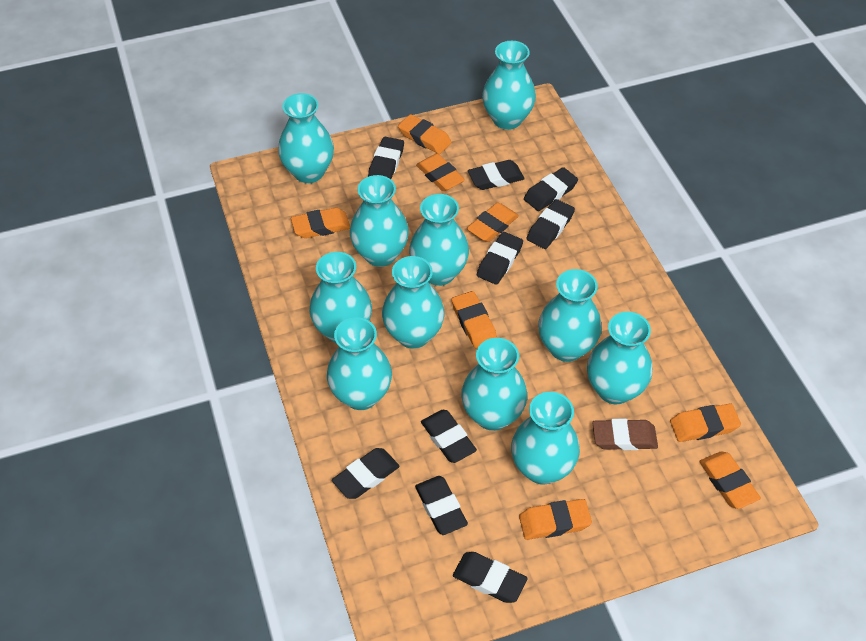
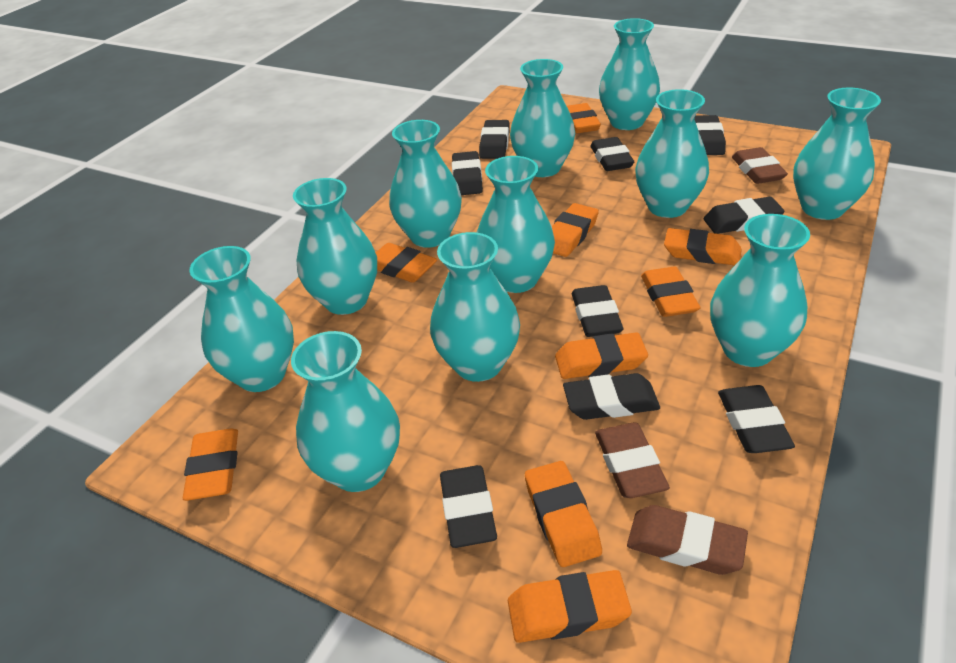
brown eraser: 1 -> 3
orange eraser: 8 -> 9

